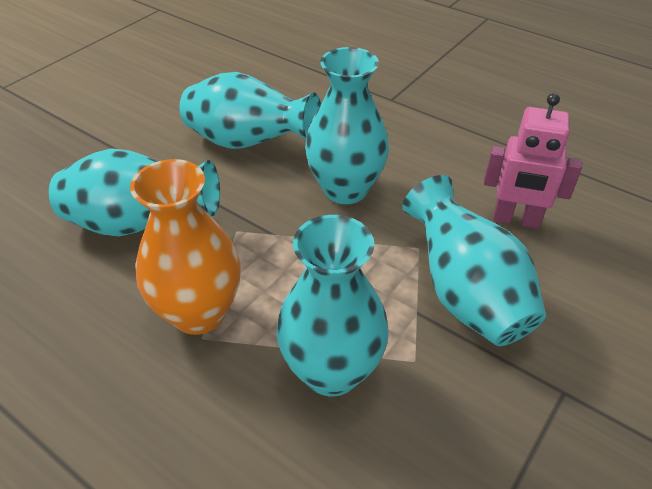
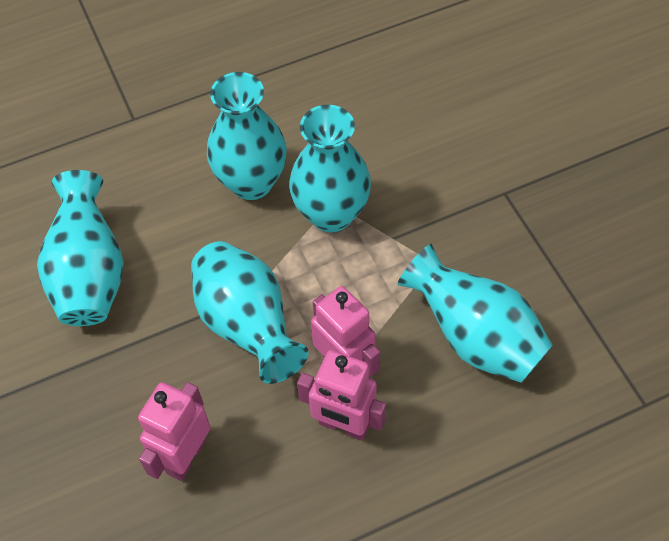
orange vase: 1 -> 0
pink robot: 1 -> 3

